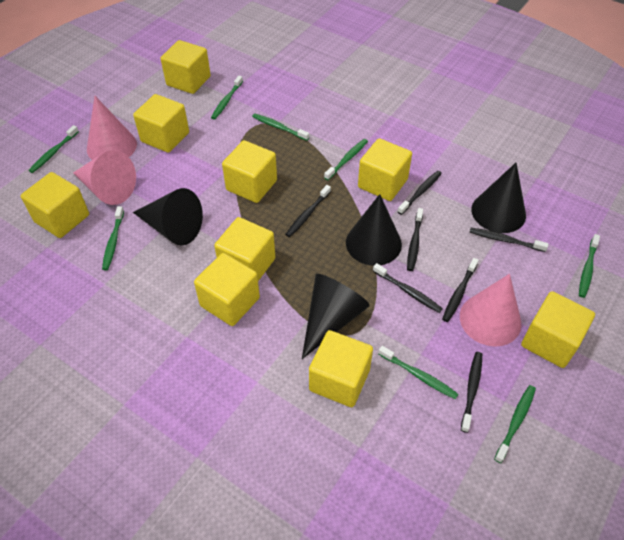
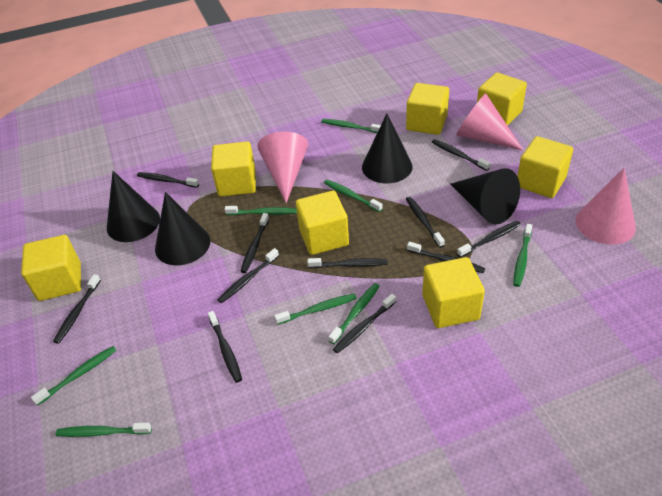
black toothbrush: 7 -> 11
yellow cube: 9 -> 7

